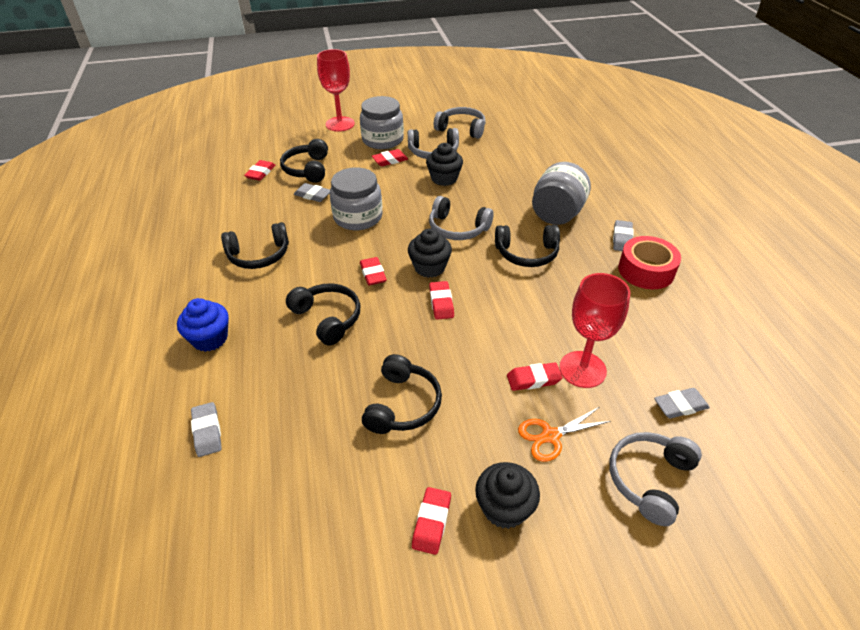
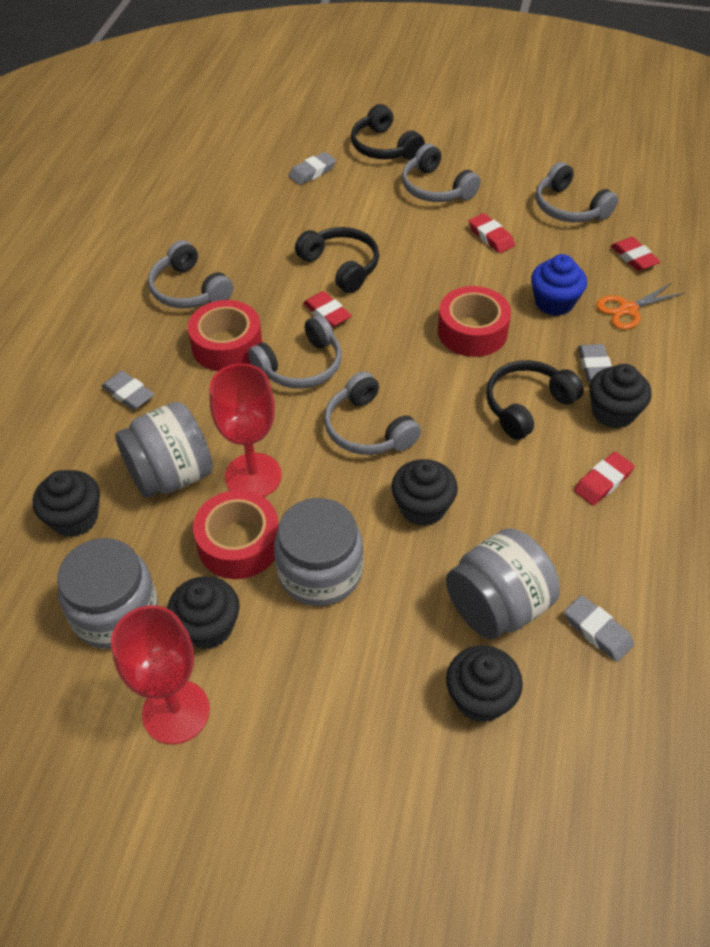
black cupcake: 3 -> 5
black headphones: 5 -> 3
grey headphones: 4 -> 5
grey jar: 3 -> 4
red eraser: 6 -> 4
red tape: 1 -> 3

